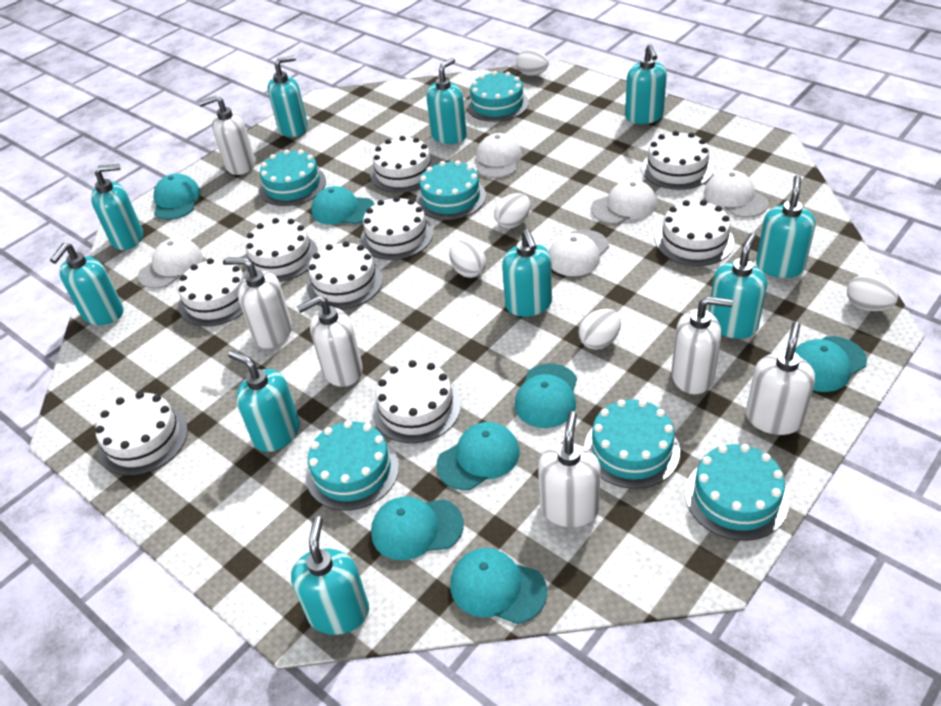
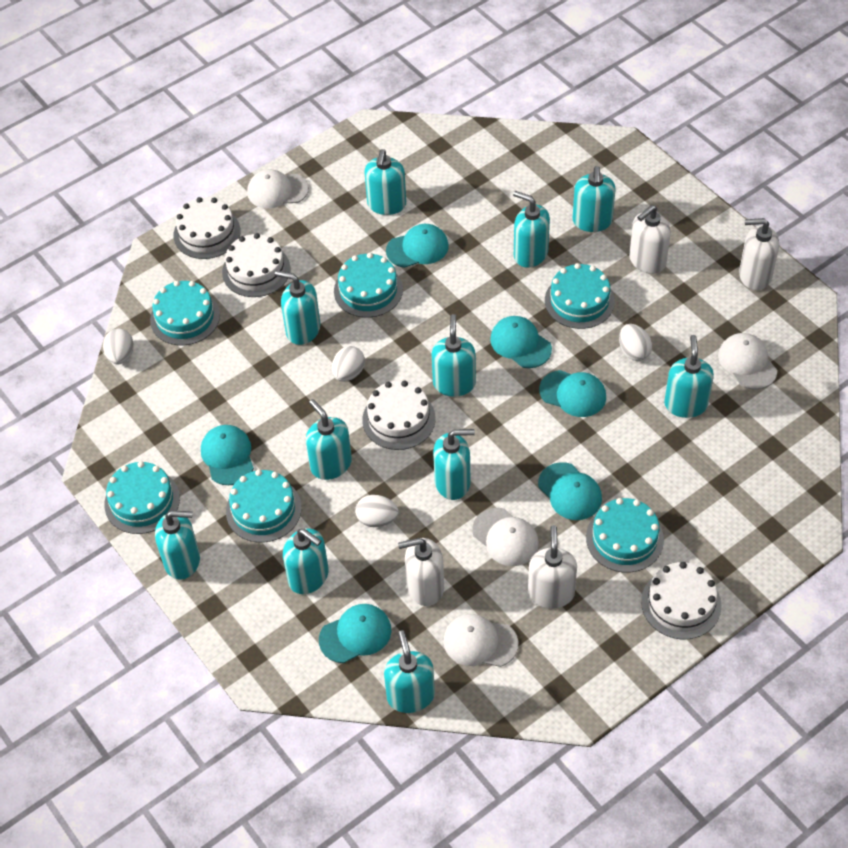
turquoise cap: 7 -> 6
turquoise soap dispenser: 10 -> 11
white cake: 9 -> 4
white cap: 5 -> 4
white egg: 5 -> 4
white soap dispenser: 6 -> 4

